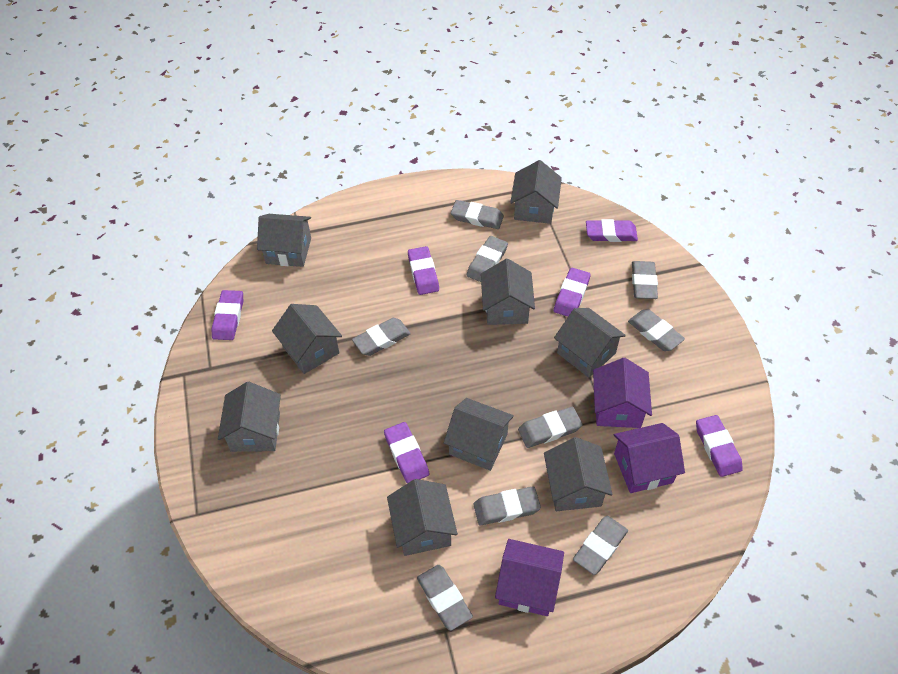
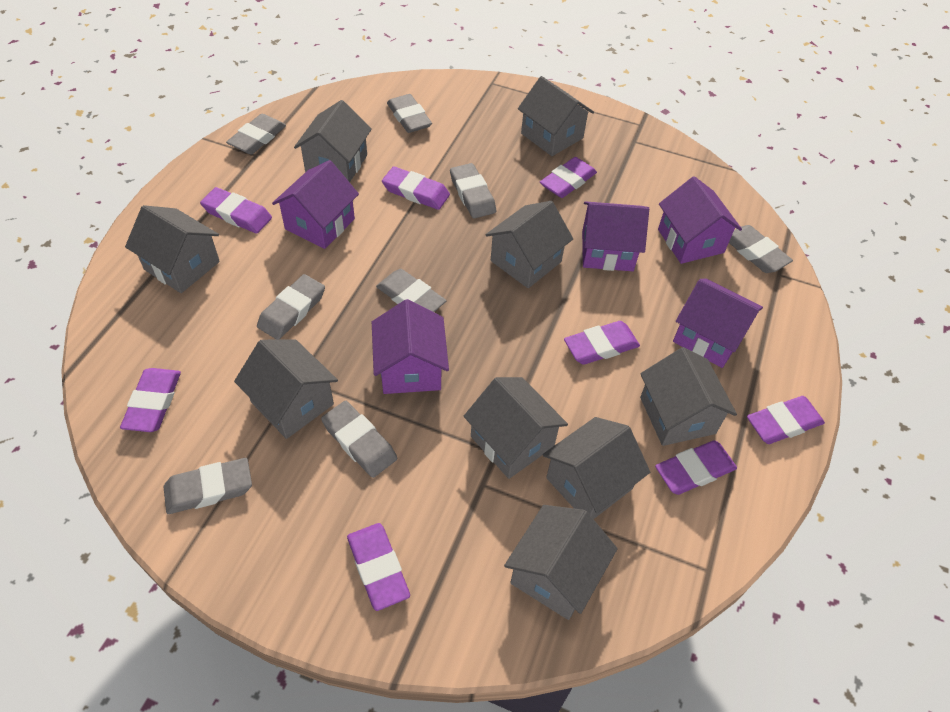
grey eraser: 9 -> 8
purple eraser: 6 -> 8
purple house: 3 -> 5

